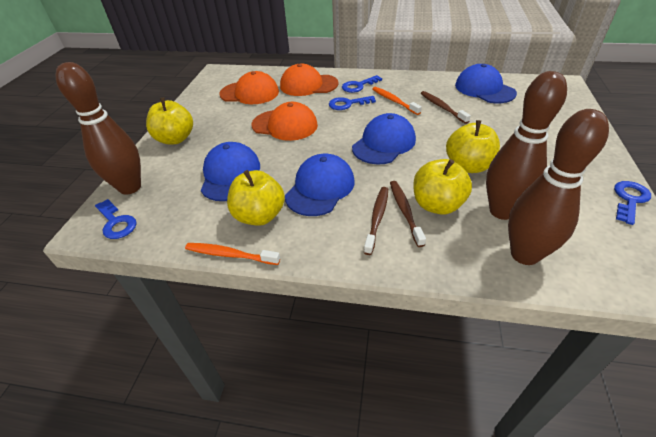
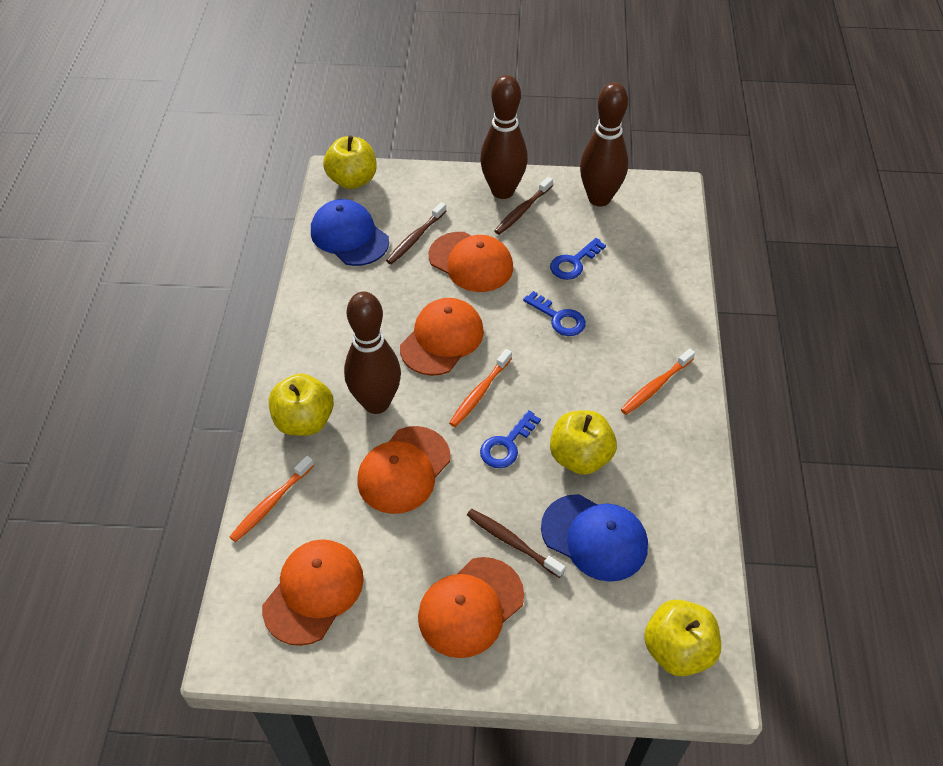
blue cap: 4 -> 2
blue key: 4 -> 3
orange cap: 3 -> 5
orange toothbrush: 2 -> 3

